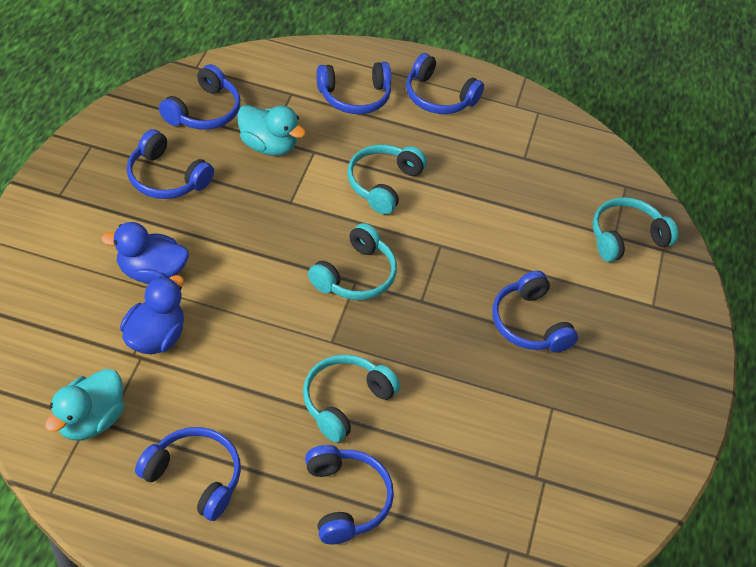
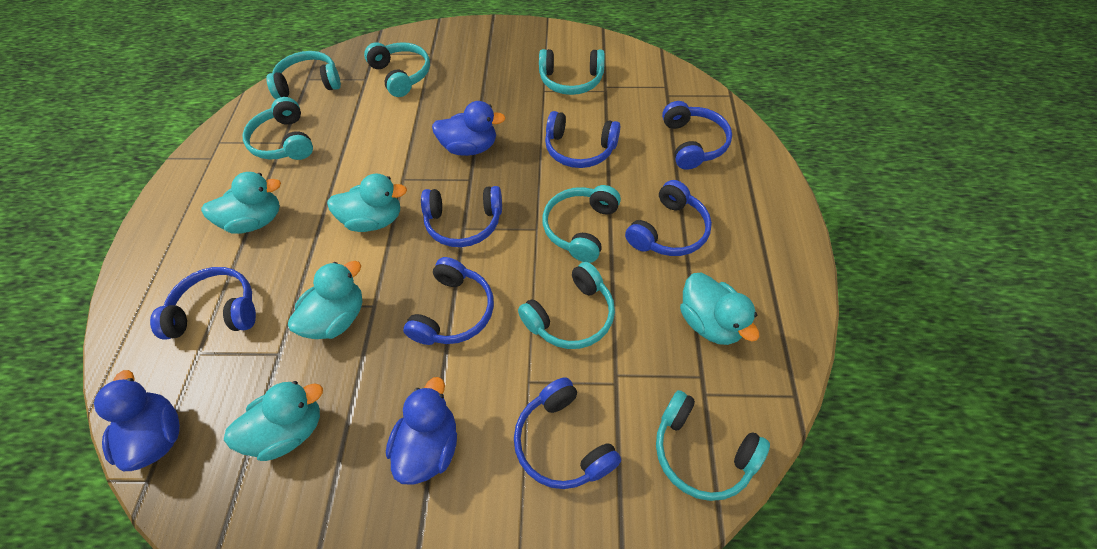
blue duck: 2 -> 3
turquoise duck: 2 -> 5
turquoise headphones: 4 -> 7

